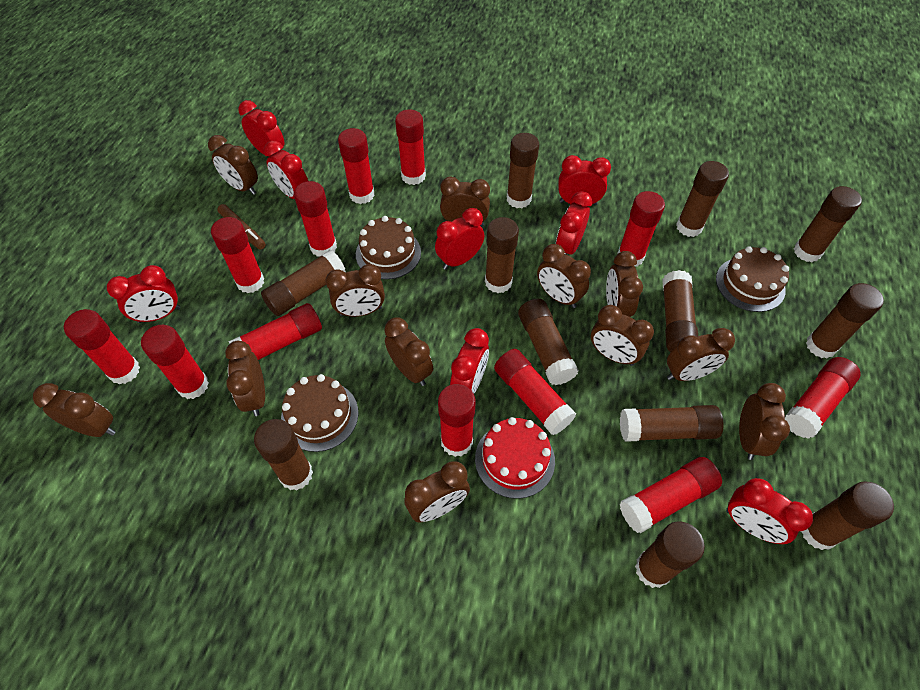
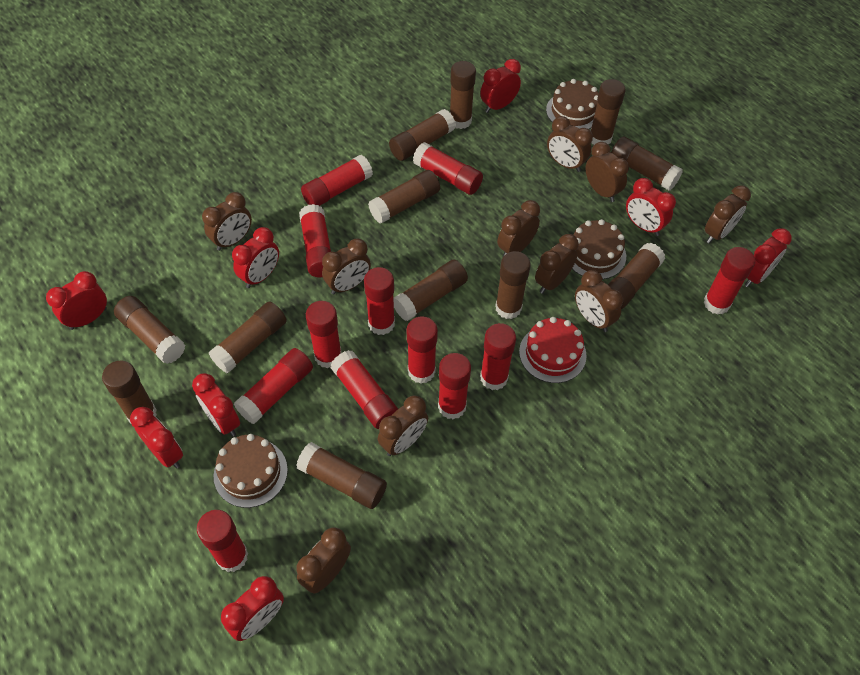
brown clock: 12 -> 10
brown marker: 1 -> 0

